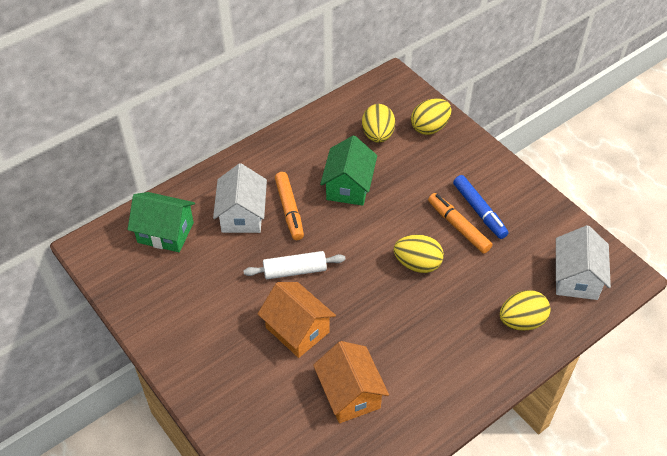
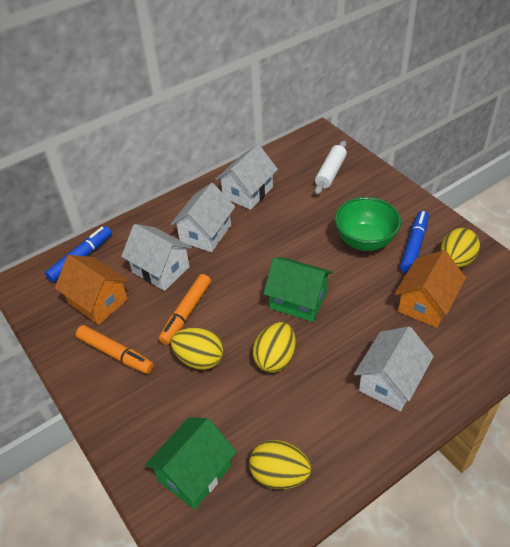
blue marker: 1 -> 2
green bowl: 0 -> 1
white house: 2 -> 4

